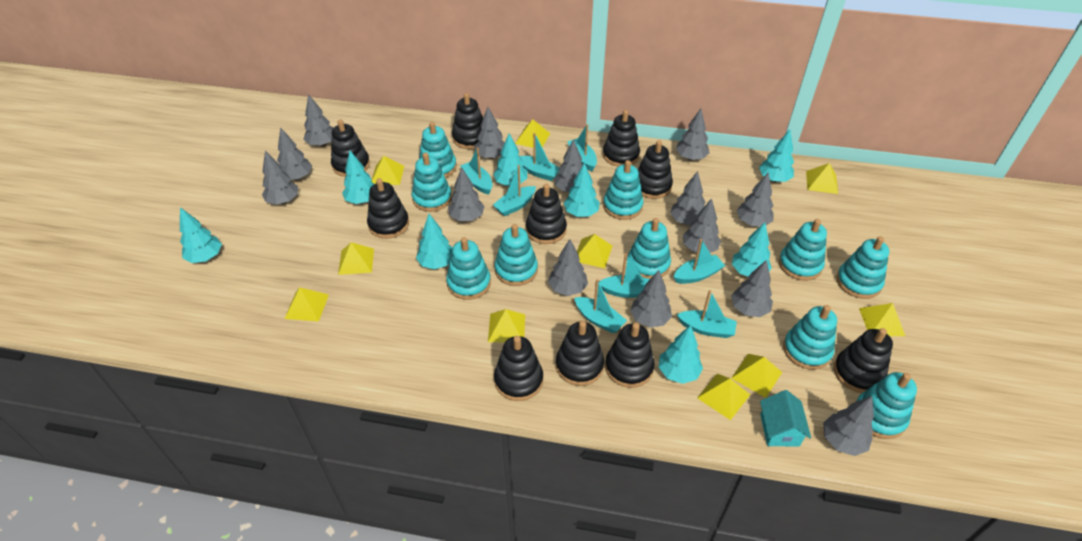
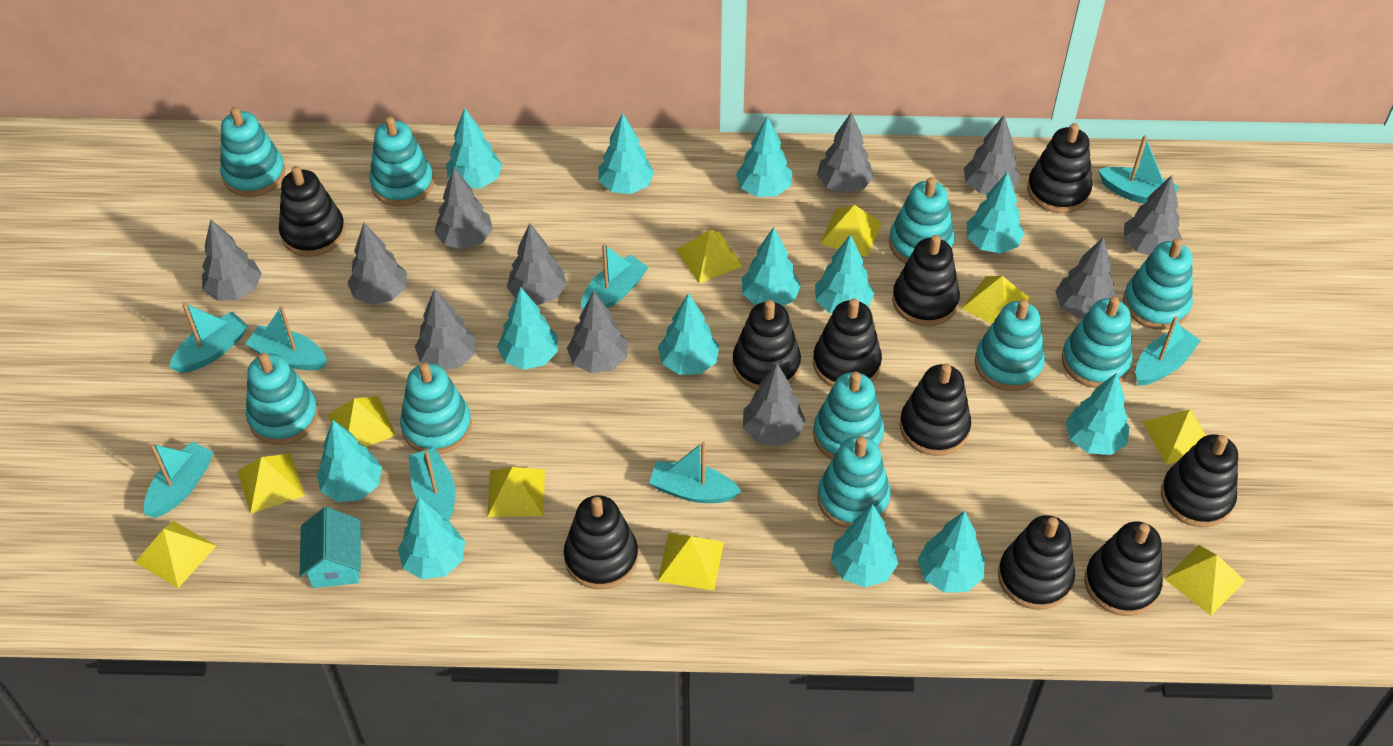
grey tree: 14 -> 11
turquoise tree: 8 -> 13

